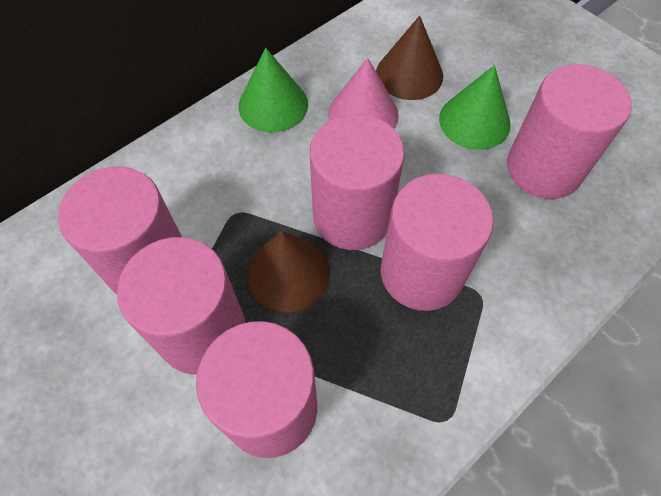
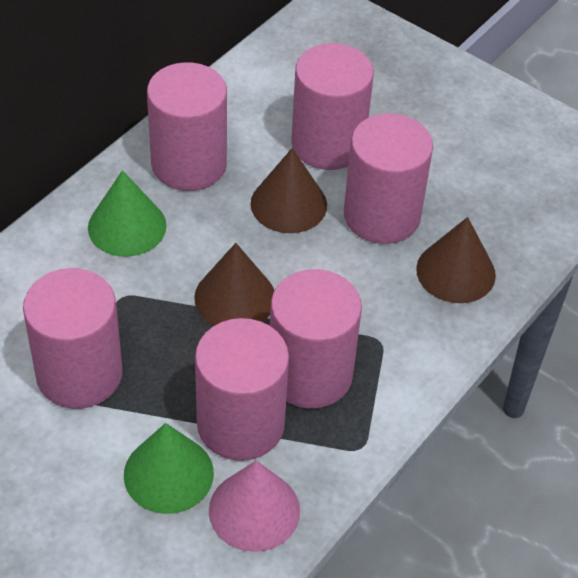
brown cone: 2 -> 3

